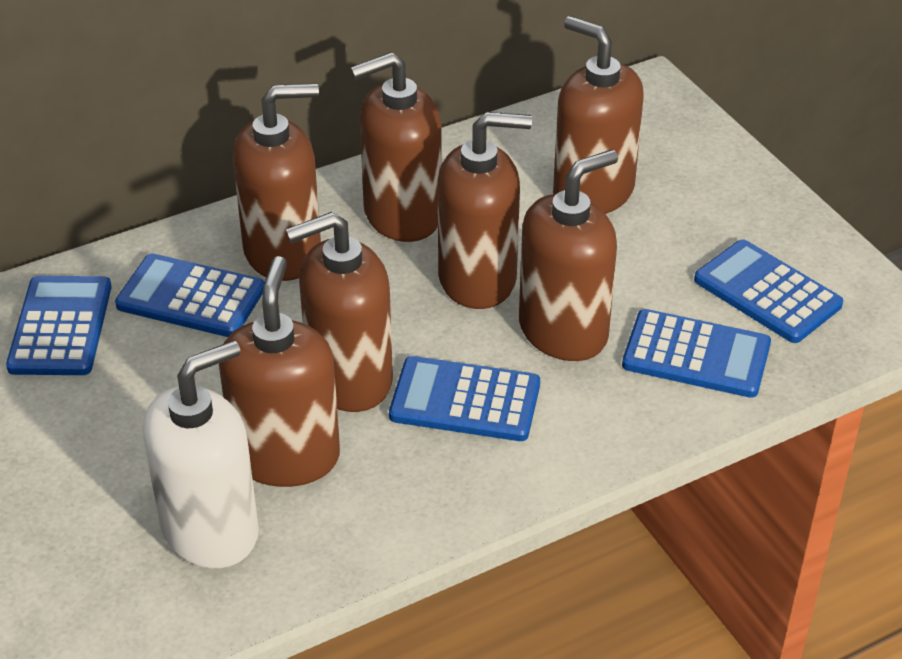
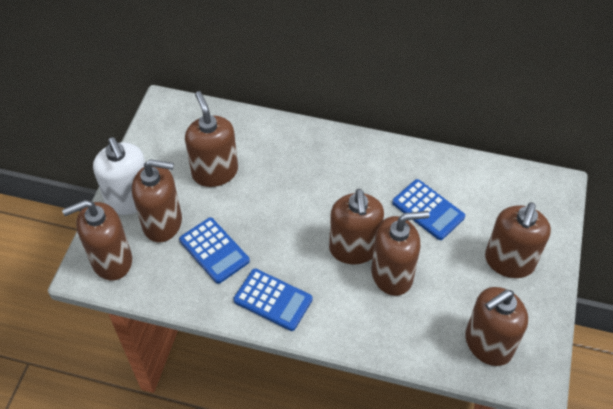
blue calculator: 5 -> 3

